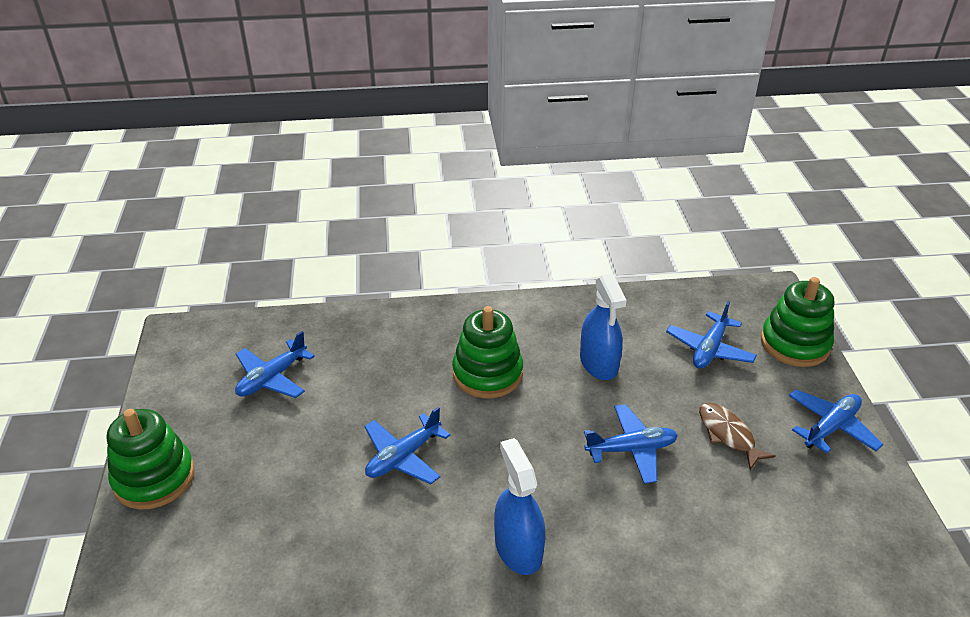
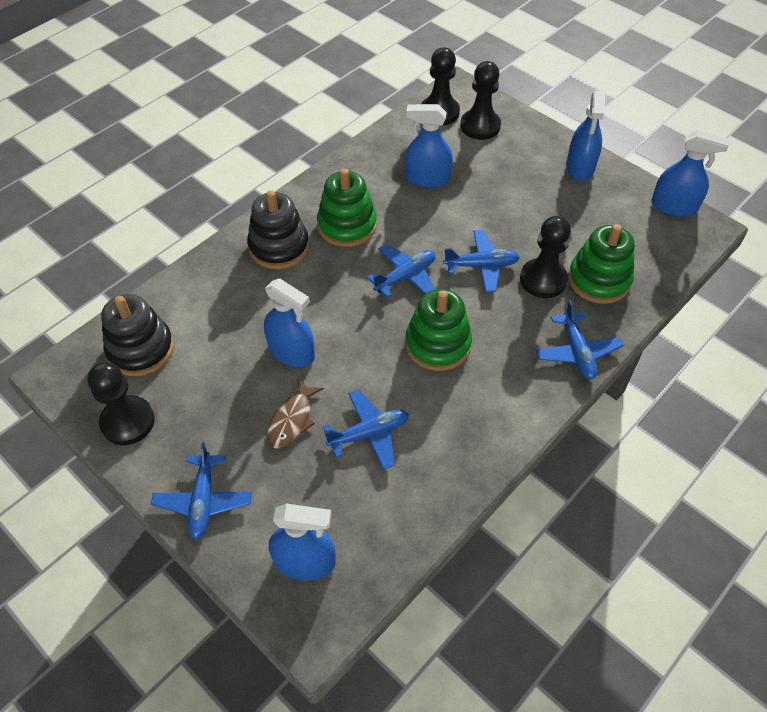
black pawn: 0 -> 4
black stacking toy: 0 -> 2
blue spray bottle: 2 -> 5

